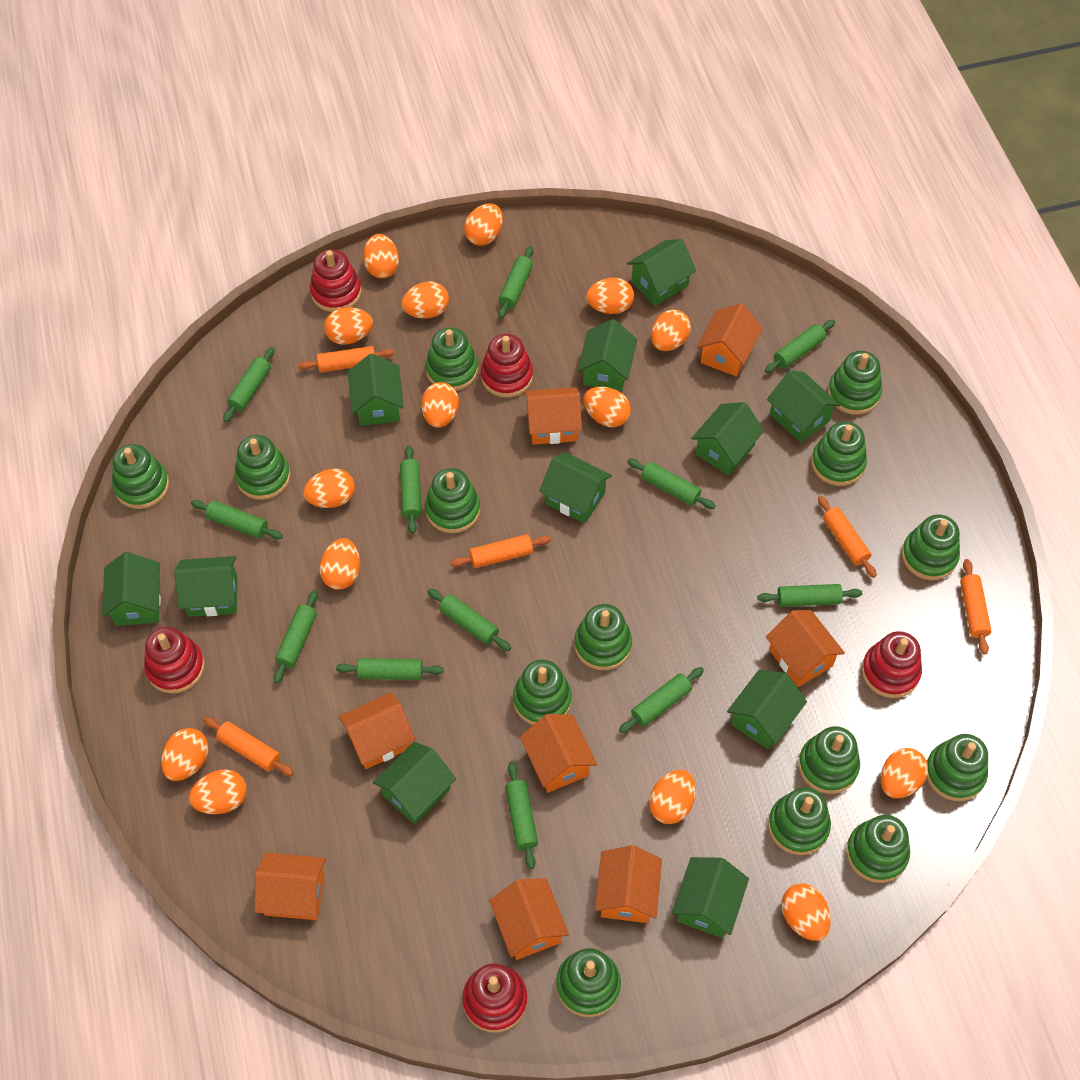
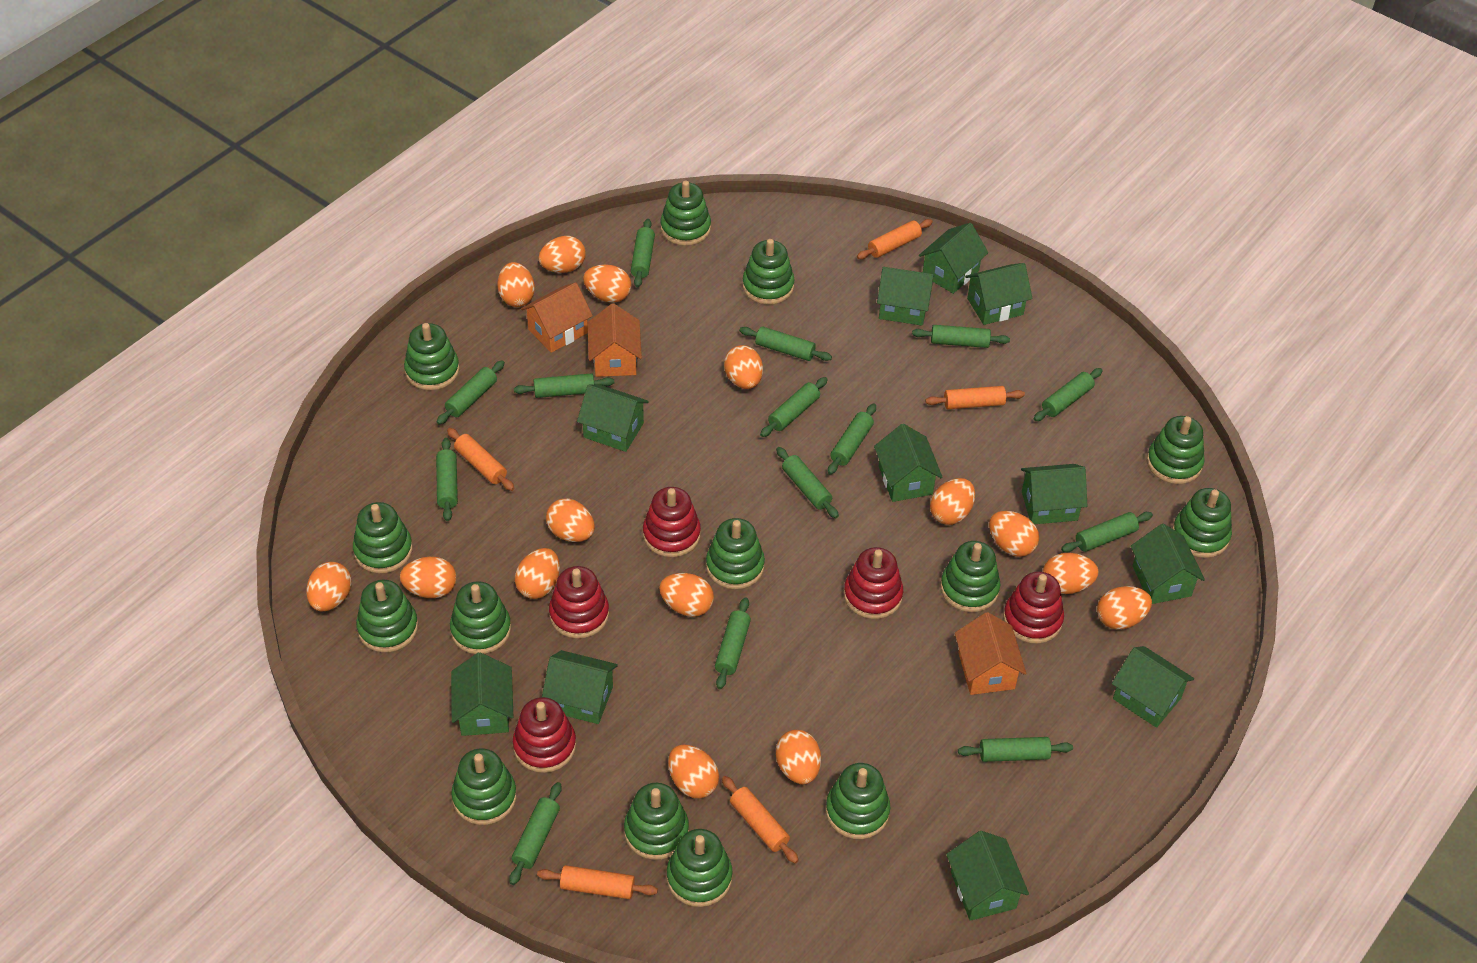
green rolling pin: 12 -> 14
orange house: 8 -> 3

